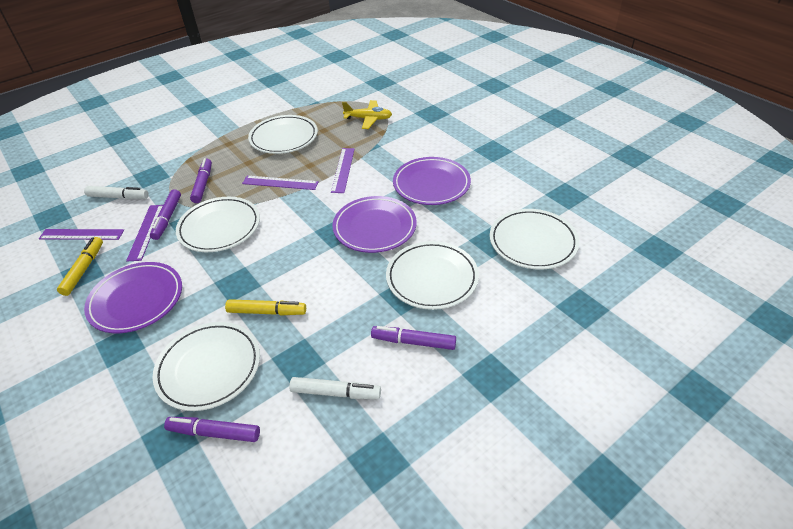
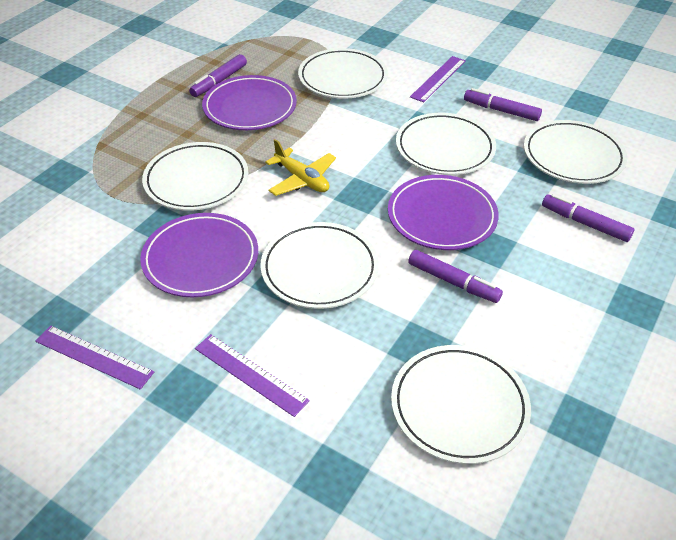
purple ruler: 4 -> 3
white marker: 2 -> 0
white plate: 5 -> 6
yellow marker: 2 -> 0

